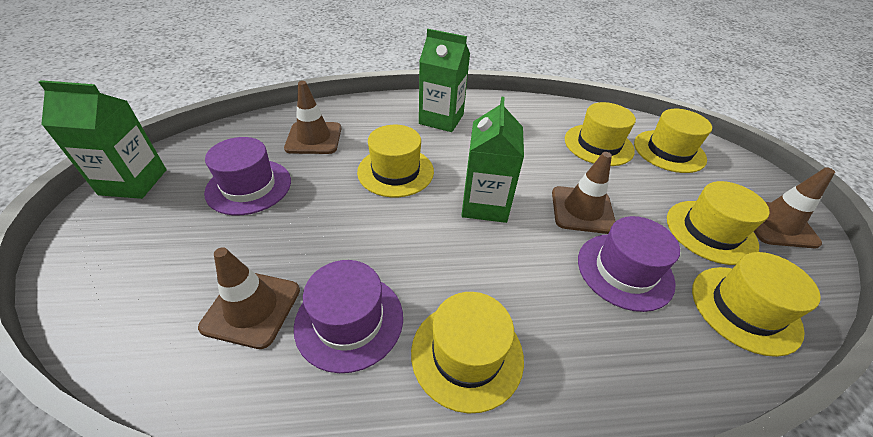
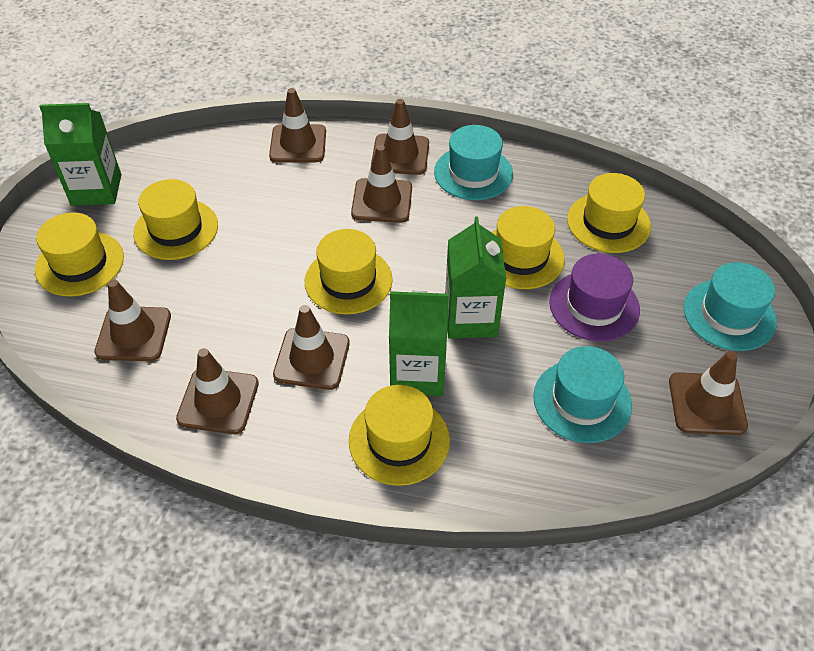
brown traffic cone: 4 -> 7
purple hat: 3 -> 1
turquoise hat: 0 -> 3

